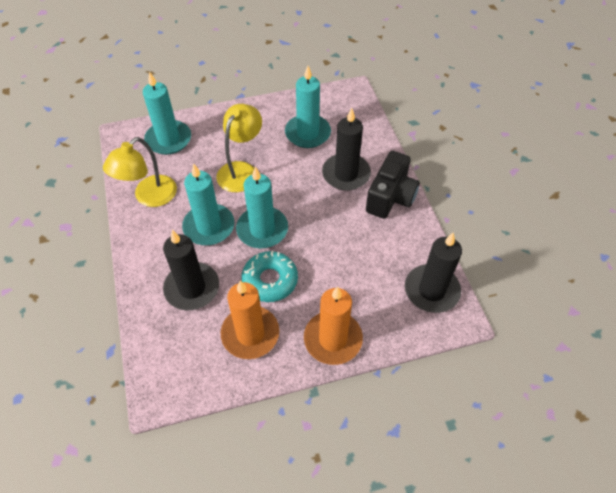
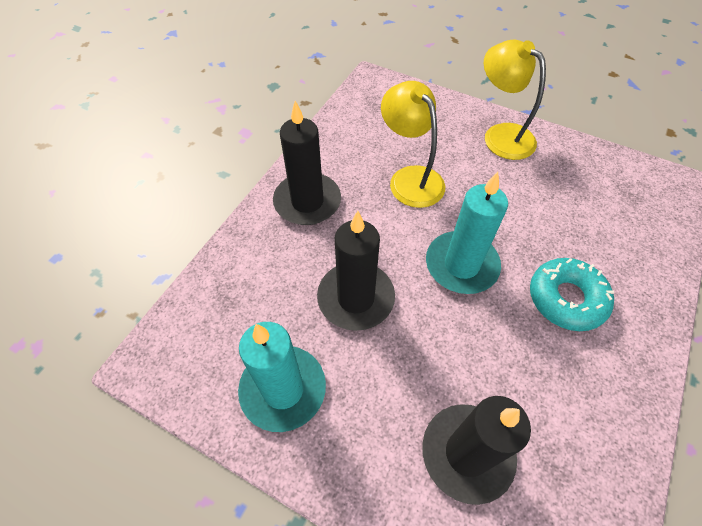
black camera: 1 -> 0
orange candle: 2 -> 0
turquoise candle: 4 -> 2

